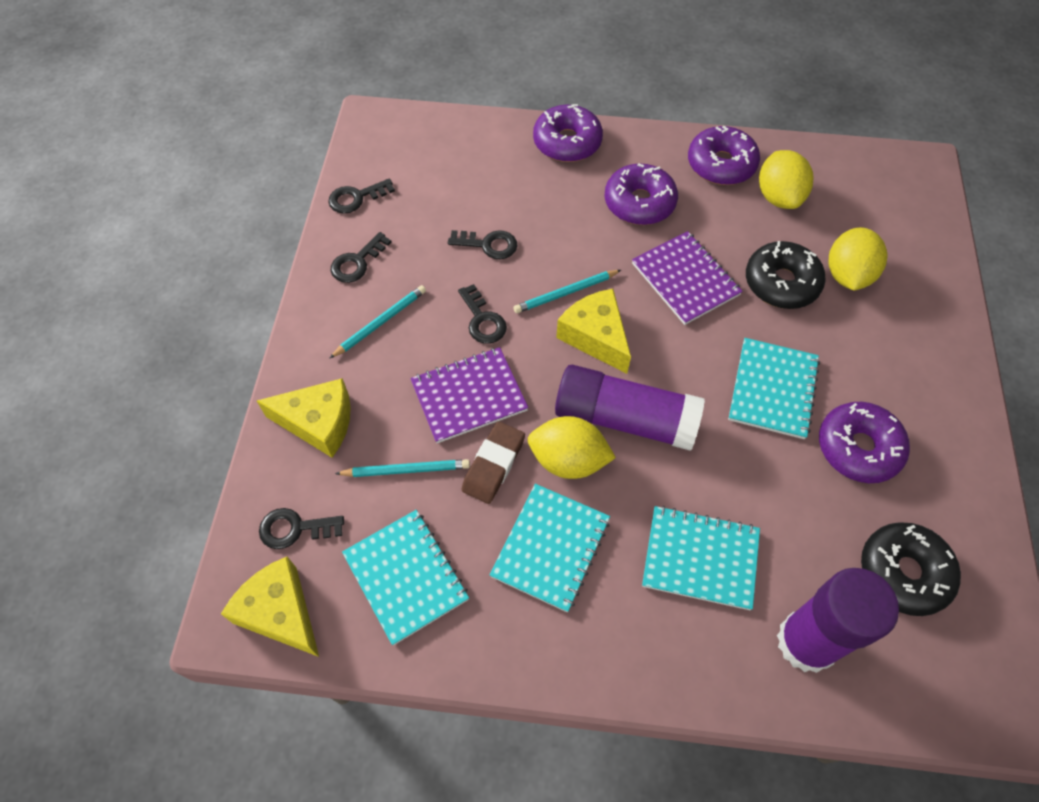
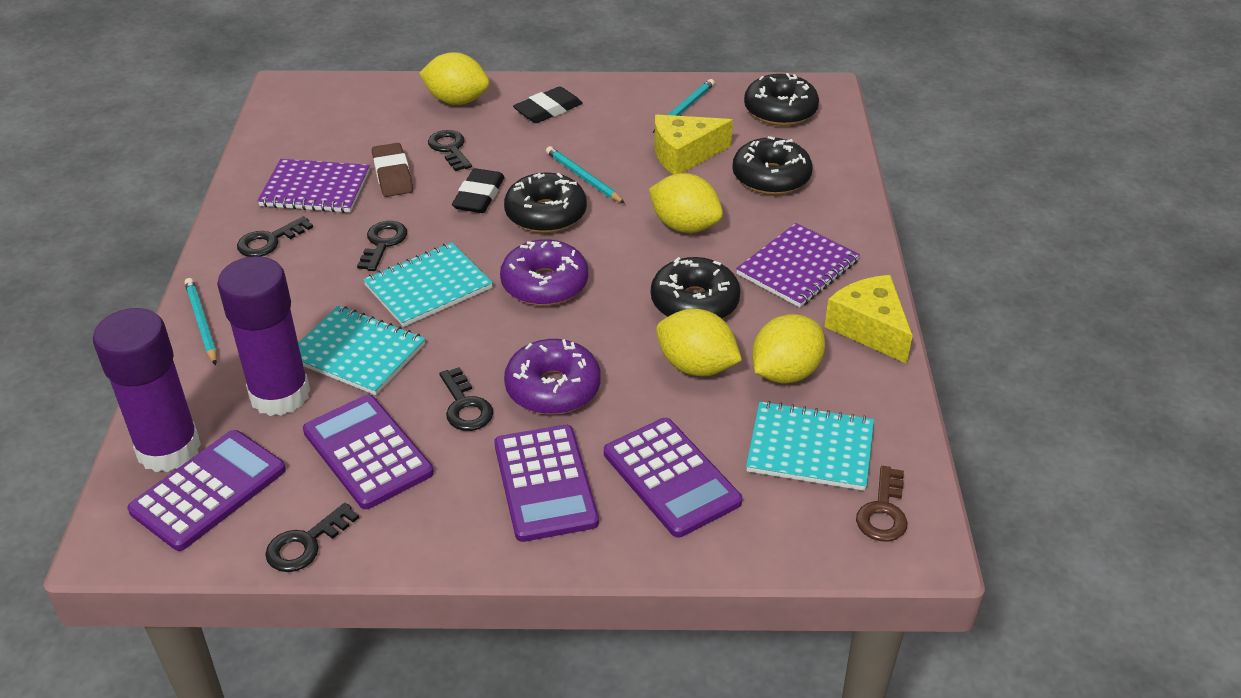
black donut: 2 -> 4
black eraser: 0 -> 2
brown key: 0 -> 1
purple calculator: 0 -> 4
purple donut: 4 -> 2
turquoise notebook: 4 -> 3
yellow cheese: 3 -> 2
yellow lemon: 3 -> 4

